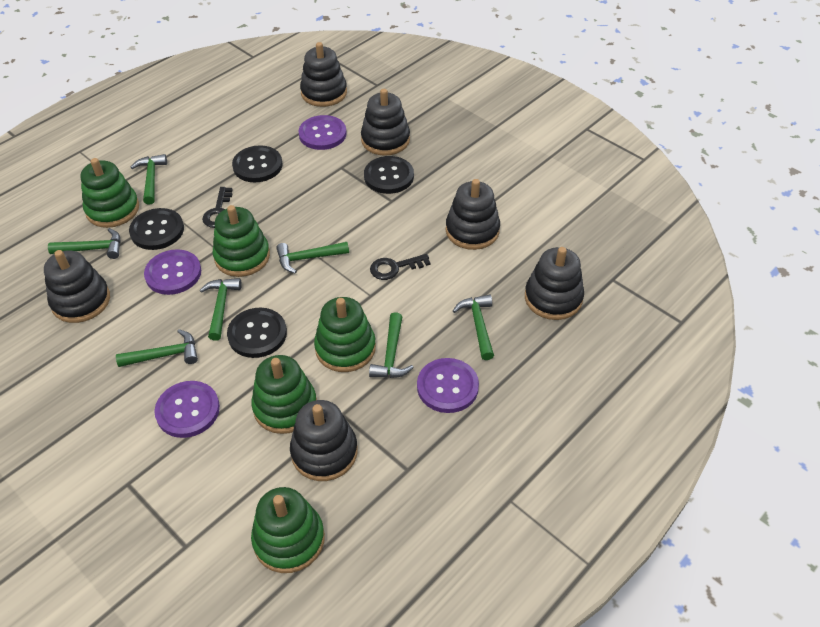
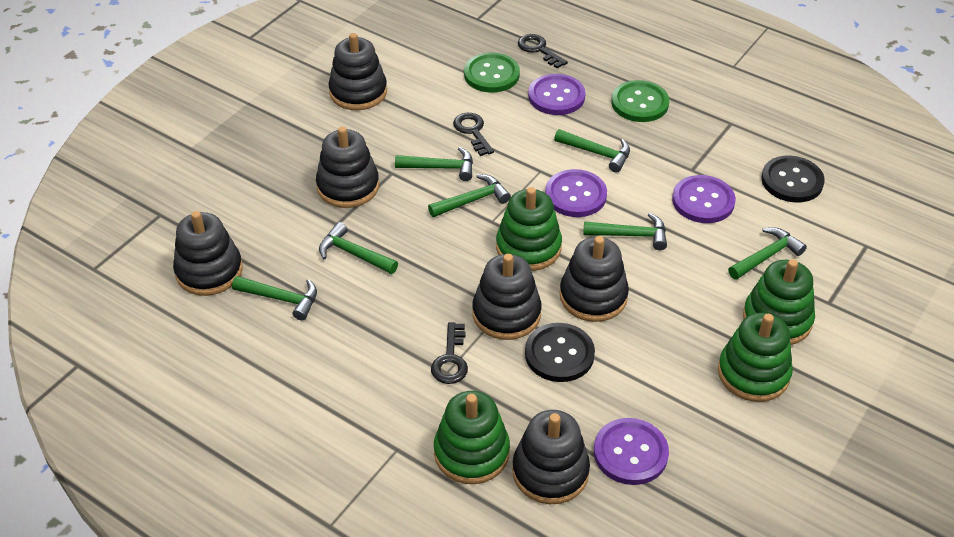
black button: 4 -> 2
black key: 2 -> 3
green button: 0 -> 2
green stacking toy: 5 -> 4

